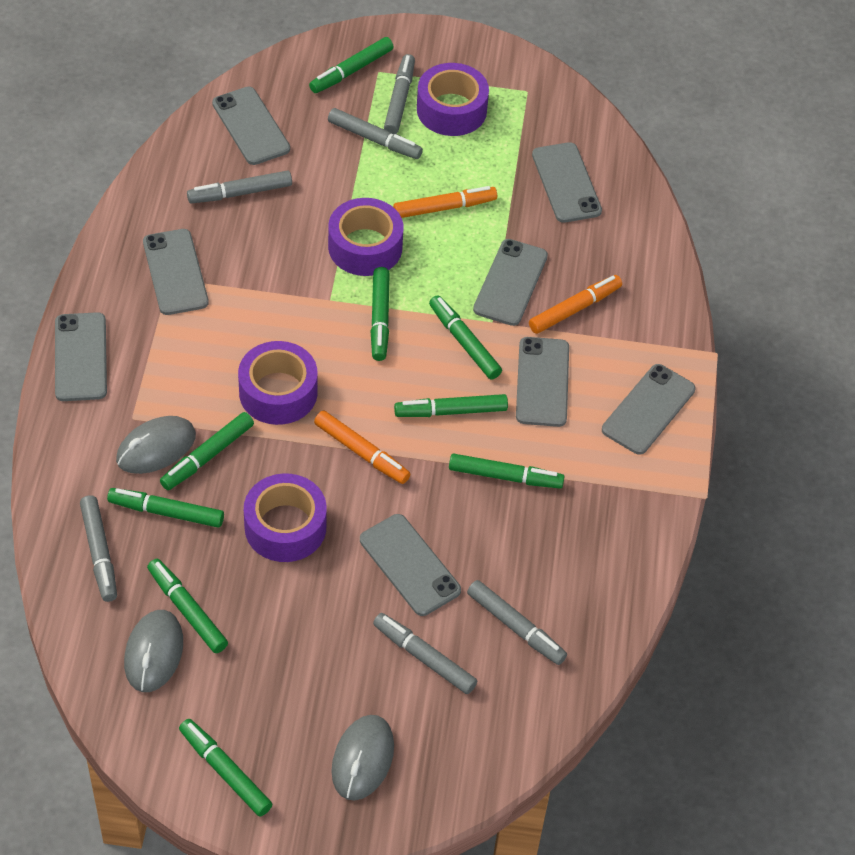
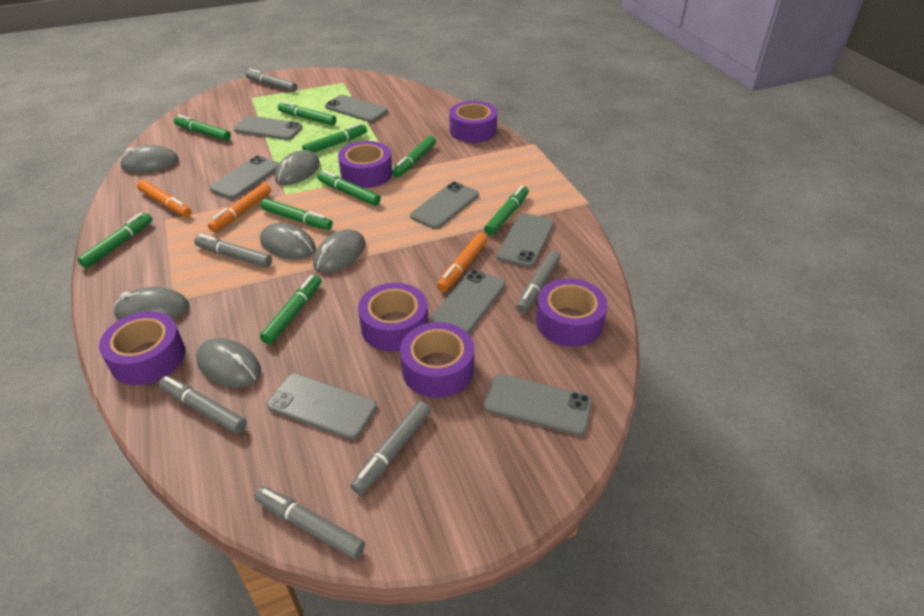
grey mouse: 3 -> 6
purple tape: 4 -> 6

